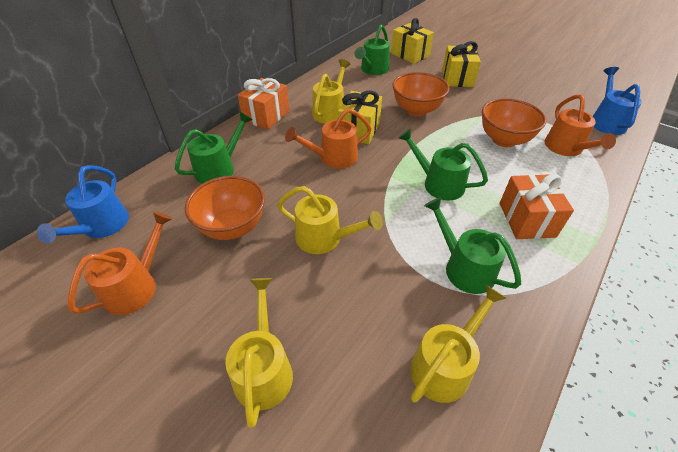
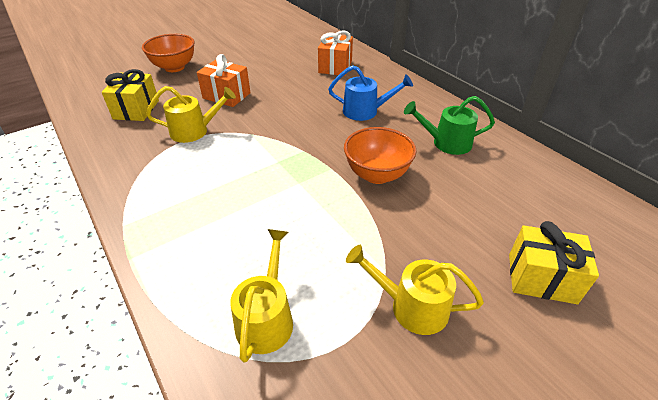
blue watering can: 2 -> 1
green watering can: 4 -> 1
orange bowl: 3 -> 2
orange watering can: 3 -> 0
yellow gift: 3 -> 2
yellow watering can: 4 -> 3

